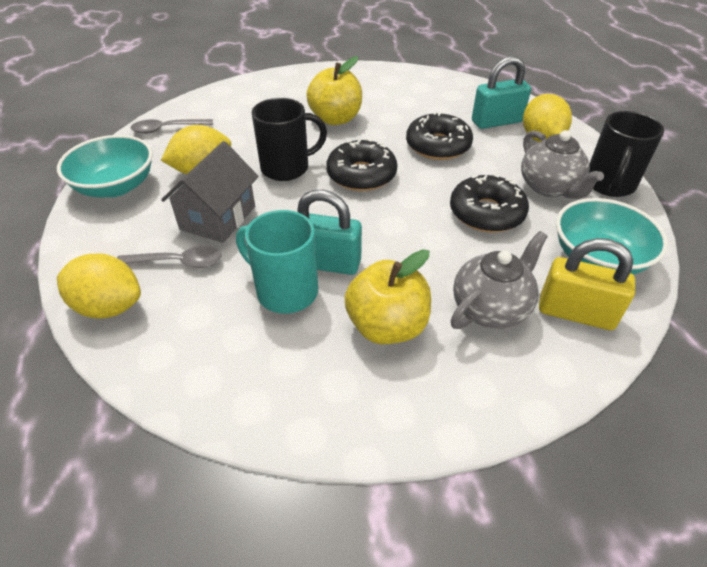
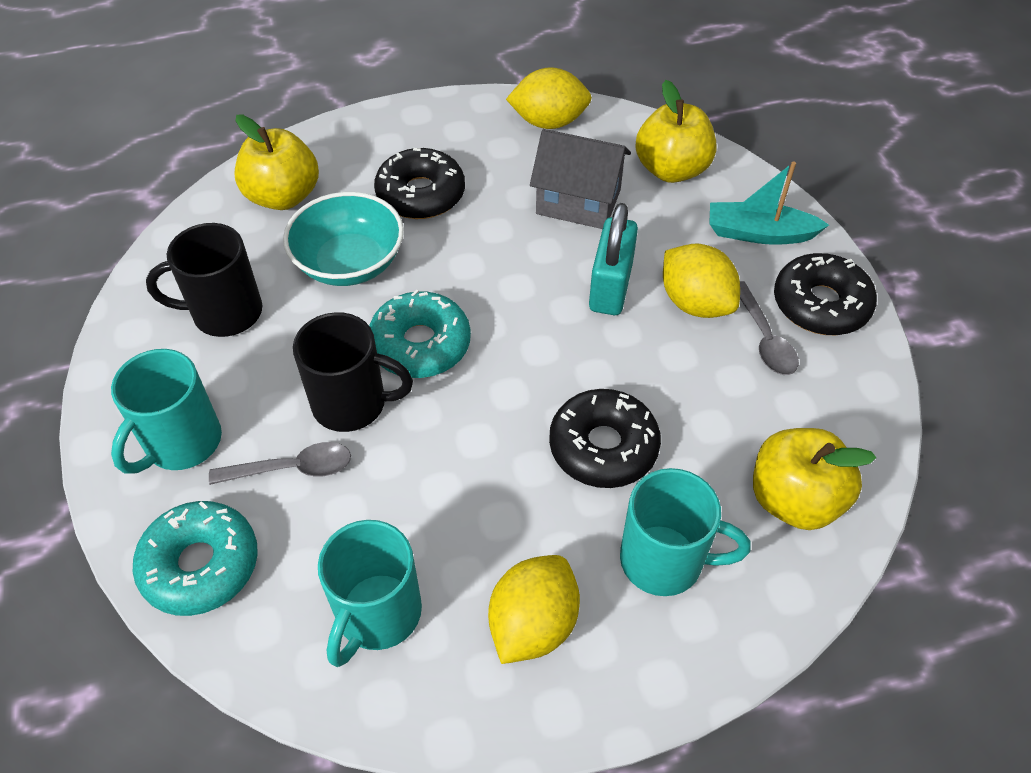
grey teapot: 2 -> 0
turquoise boat: 0 -> 1
turquoise bowl: 2 -> 1
turquoise donut: 0 -> 2
turquoise mug: 1 -> 3
turquoise padlock: 2 -> 1
yellow apple: 2 -> 3
yellow padlock: 1 -> 0

